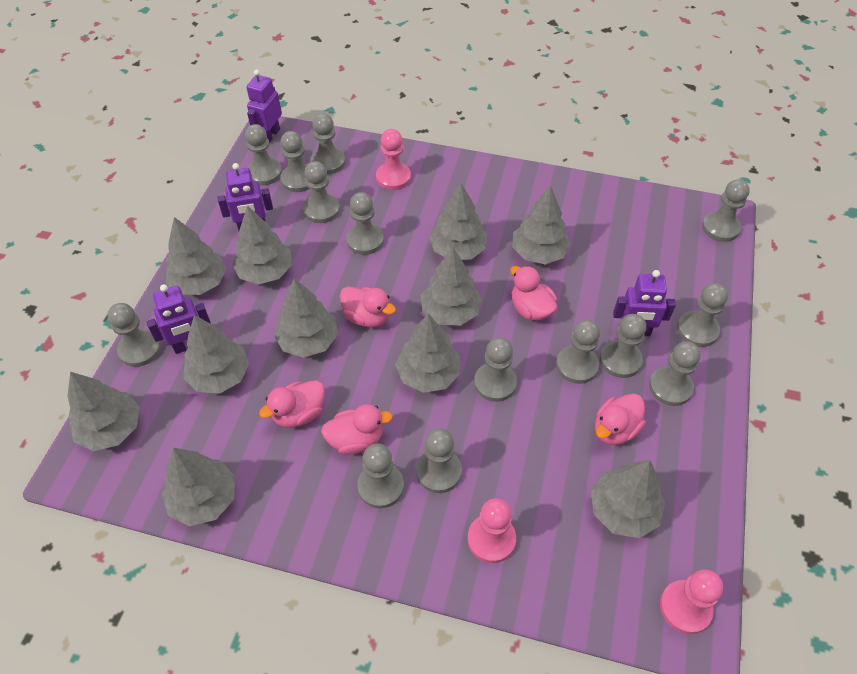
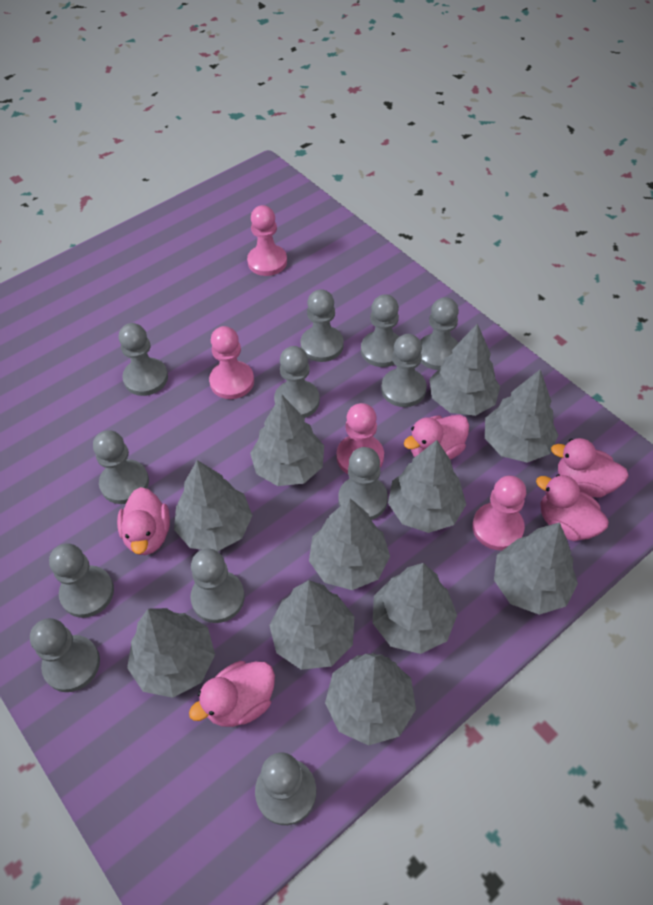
grey pawn: 14 -> 12
pink pawn: 3 -> 4
purple robot: 4 -> 0

